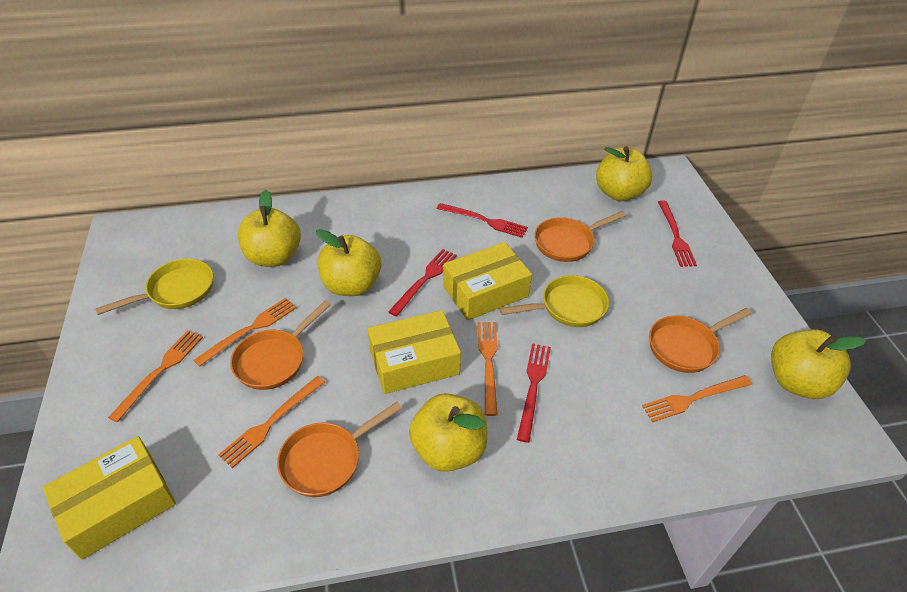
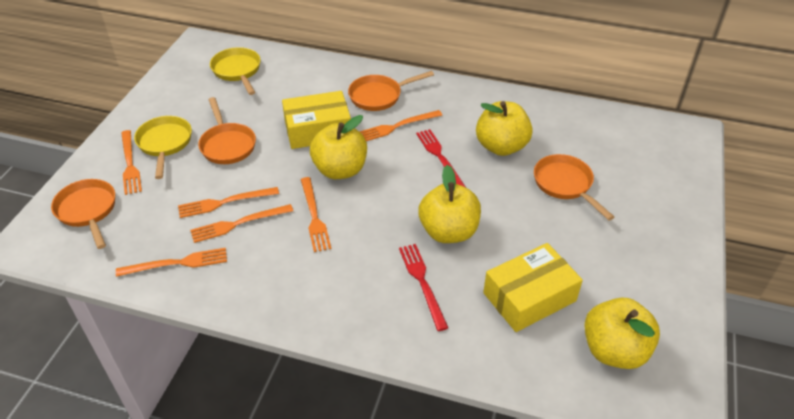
orange fork: 5 -> 6
red fork: 4 -> 2
yellow apple: 5 -> 4
yellow box: 3 -> 2

